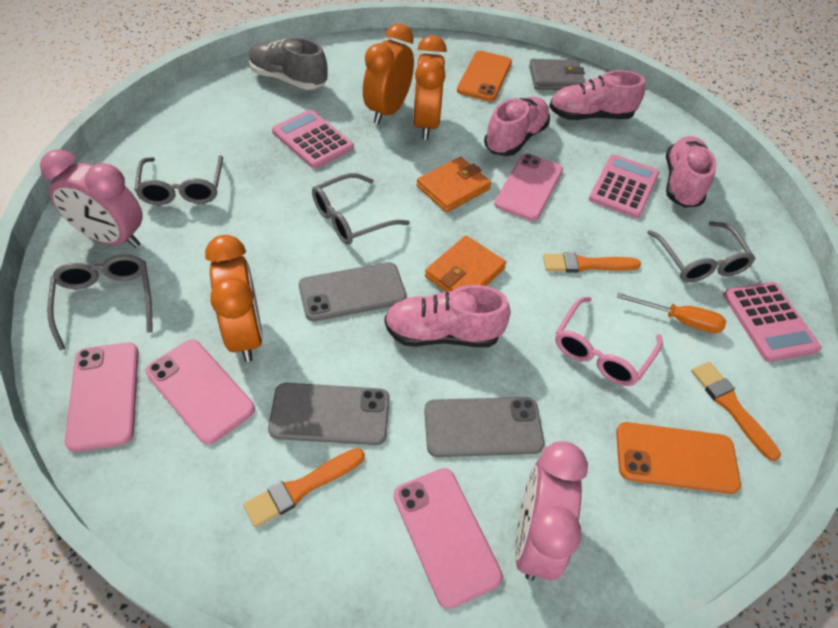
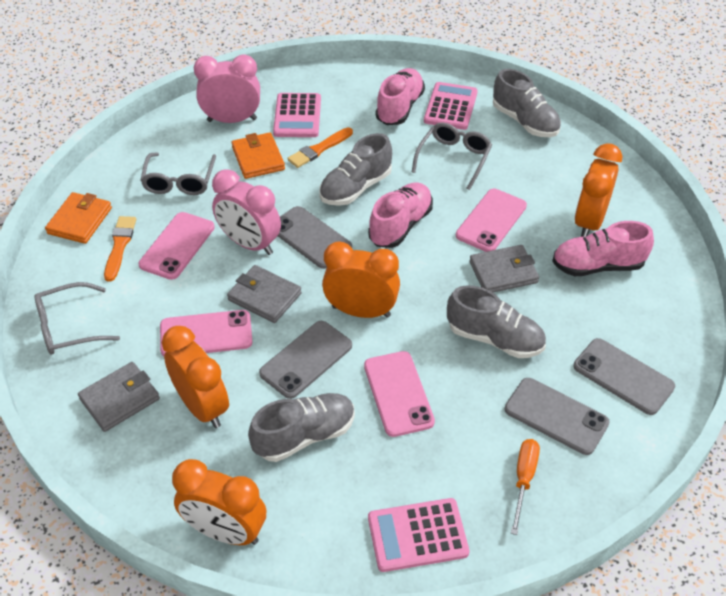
grey glasses: 4 -> 3
grey phone: 3 -> 4
grey shoe: 1 -> 4
grey wallet: 1 -> 3
orange brush: 3 -> 2
orange clock: 3 -> 4
orange phone: 2 -> 0
pink glasses: 1 -> 0
pink shoe: 4 -> 3

